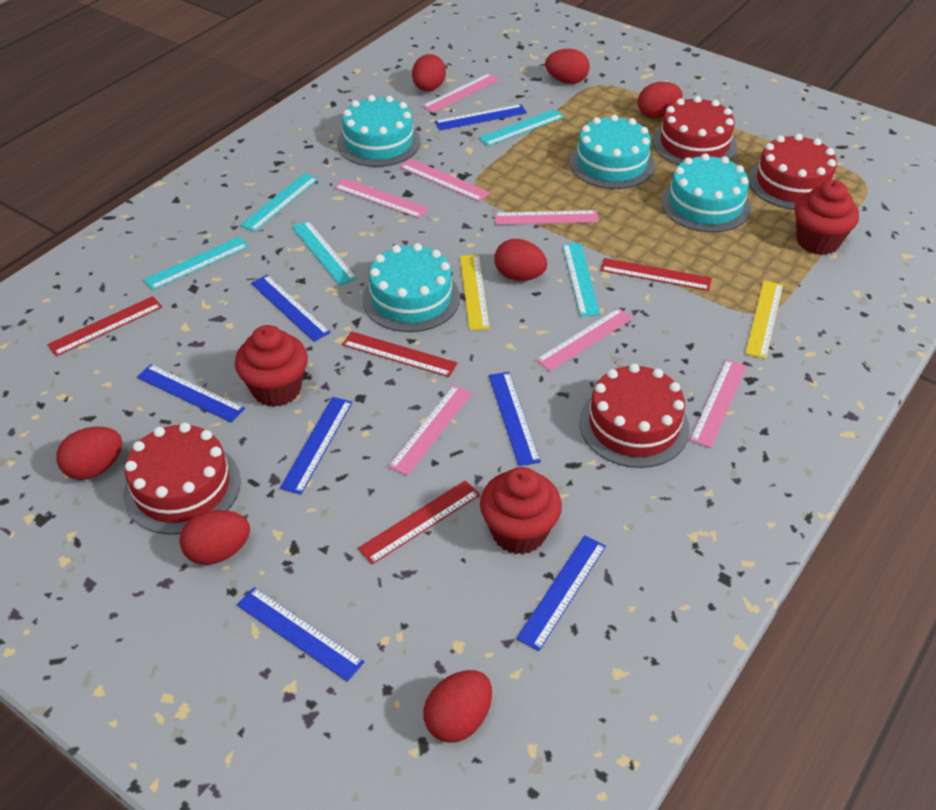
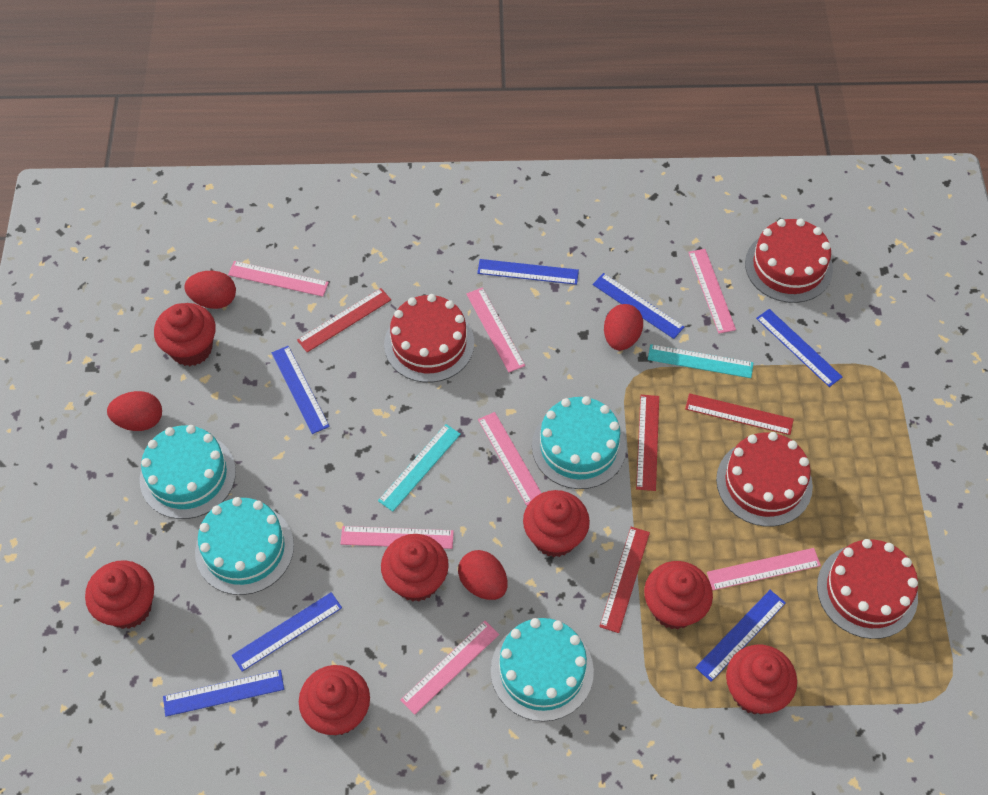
red cupcake: 3 -> 7
red egg: 7 -> 4
turquoise ruler: 5 -> 2
yellow ruler: 2 -> 0

